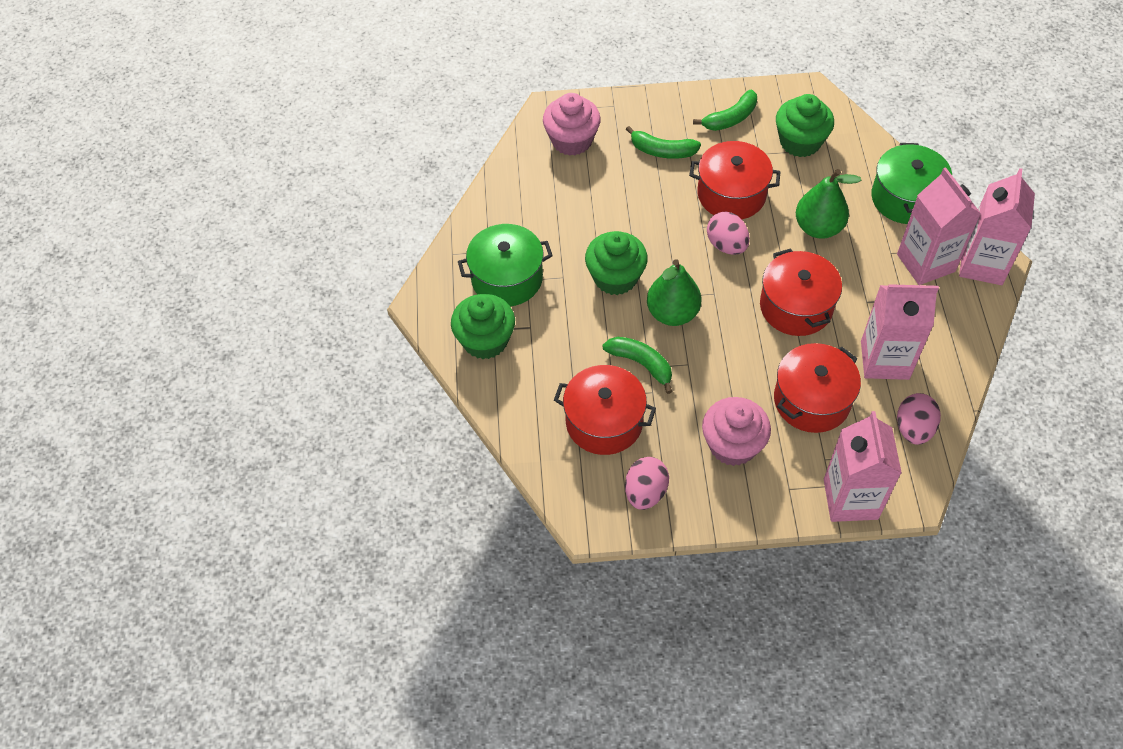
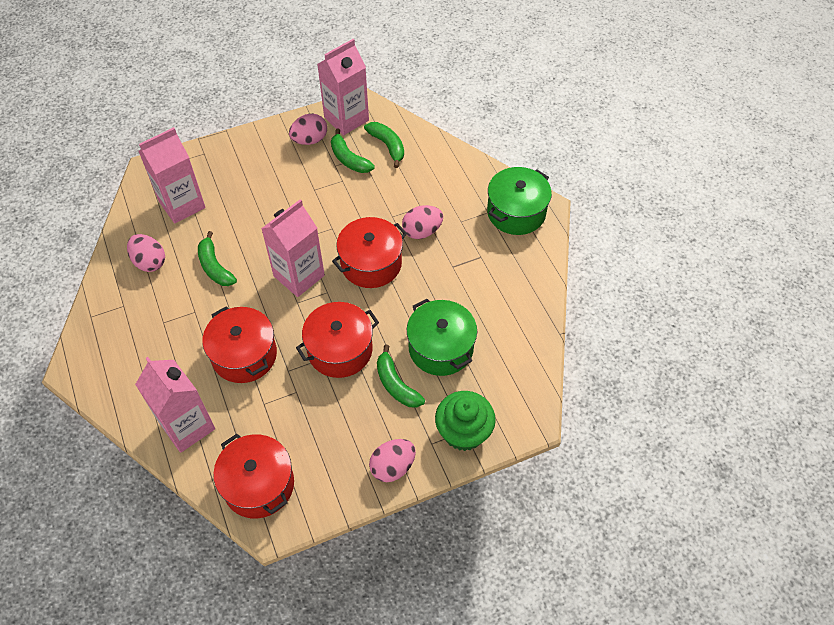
green banana: 3 -> 4
green cupcake: 3 -> 1
green pear: 2 -> 0
pink cupcake: 2 -> 0
pink egg: 3 -> 4

